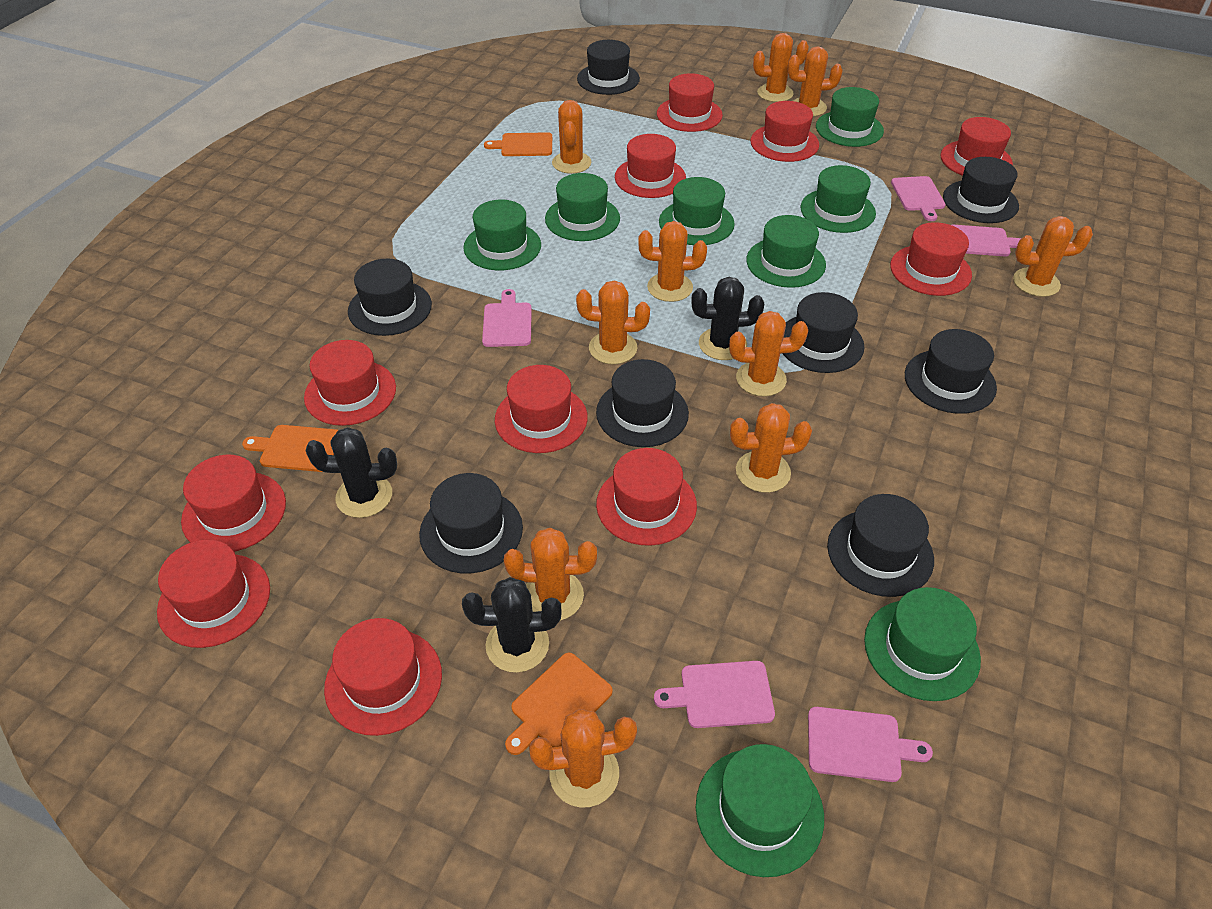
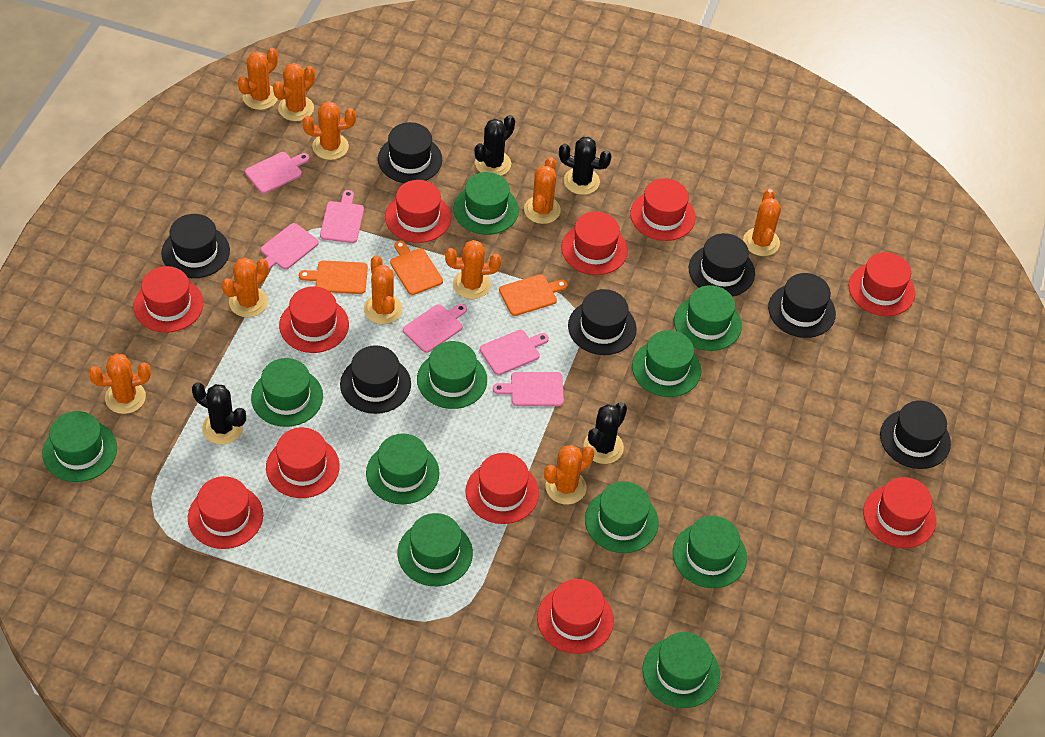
black cactus: 3 -> 4
black hat: 8 -> 7
green hat: 8 -> 11
pink cutting board: 5 -> 6

